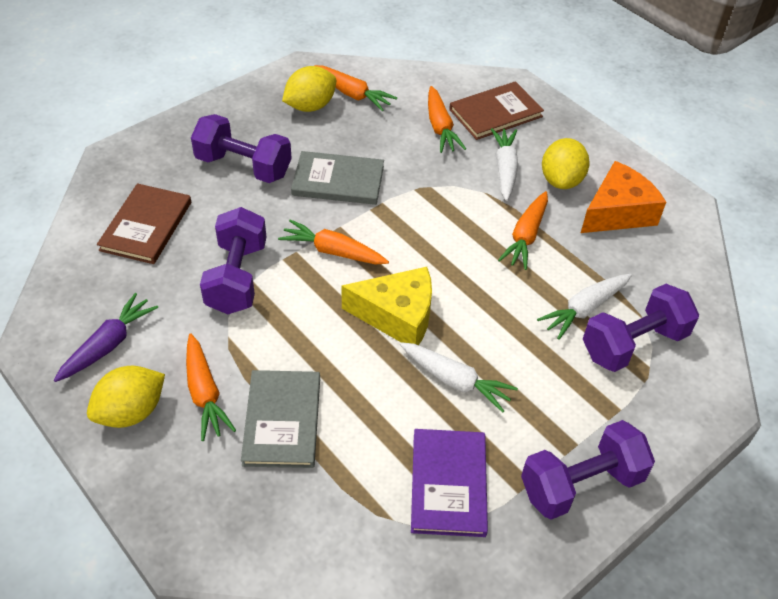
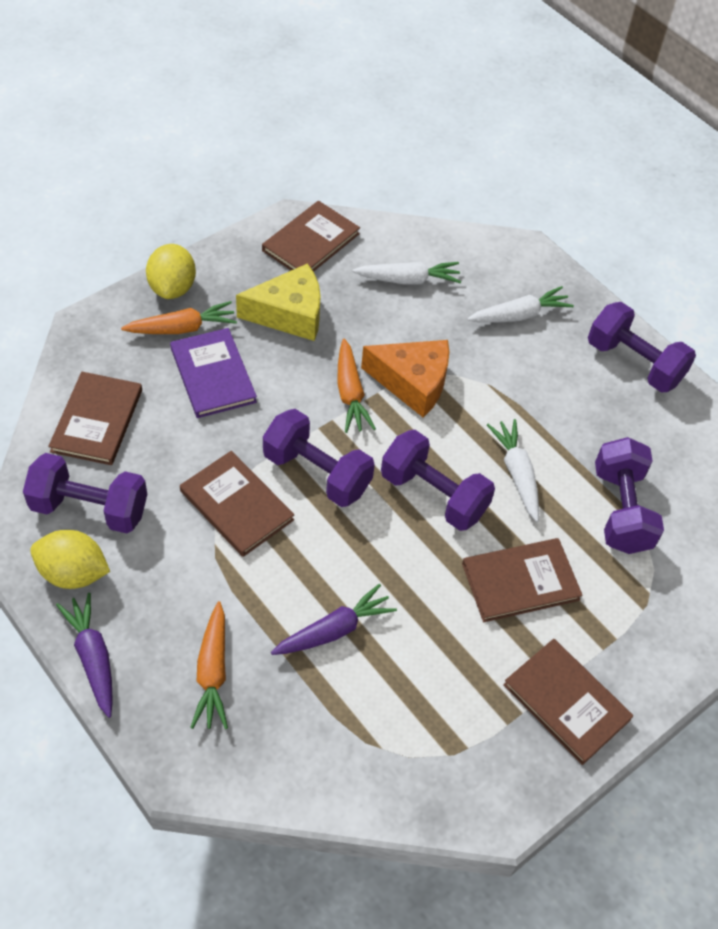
brown book: 2 -> 5
grey book: 2 -> 0
orange carrot: 5 -> 3
purple carrot: 1 -> 2
purple dumbbell: 4 -> 5
yellow lemon: 3 -> 2

